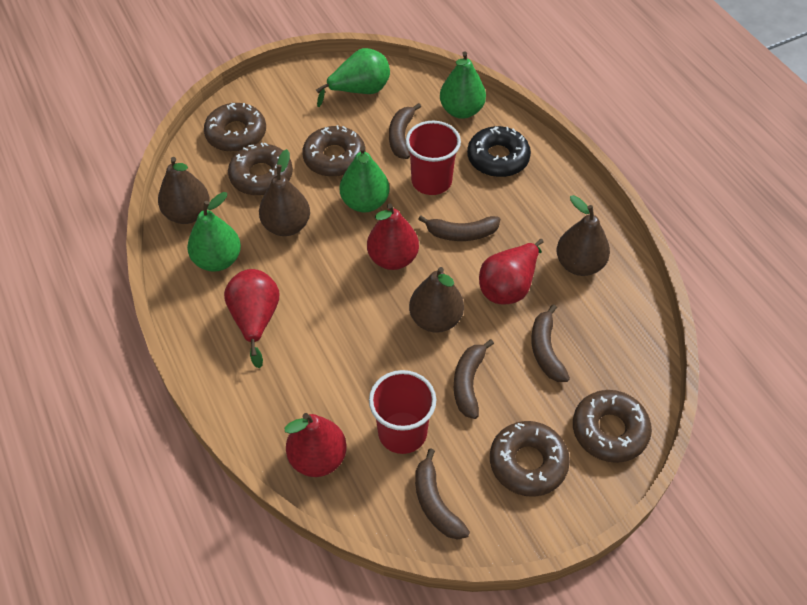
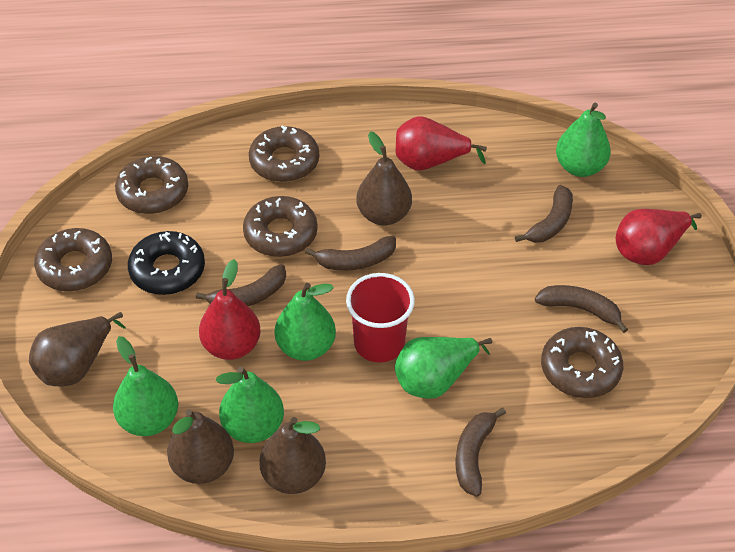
green pear: 4 -> 5
red cup: 2 -> 1
red pear: 4 -> 3

